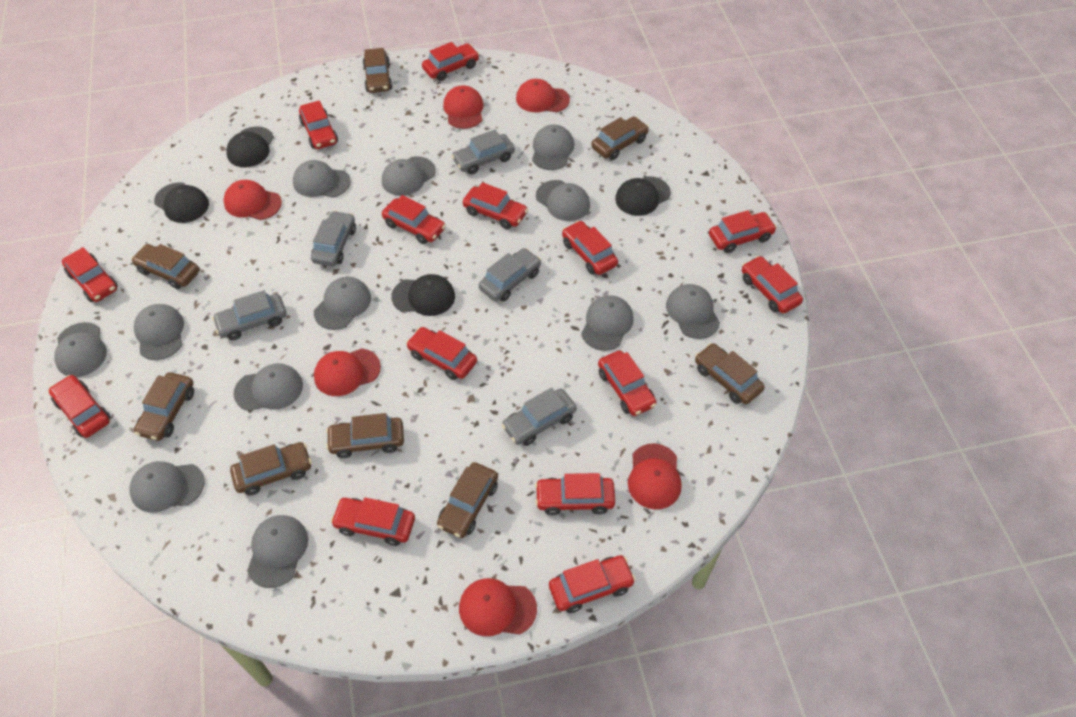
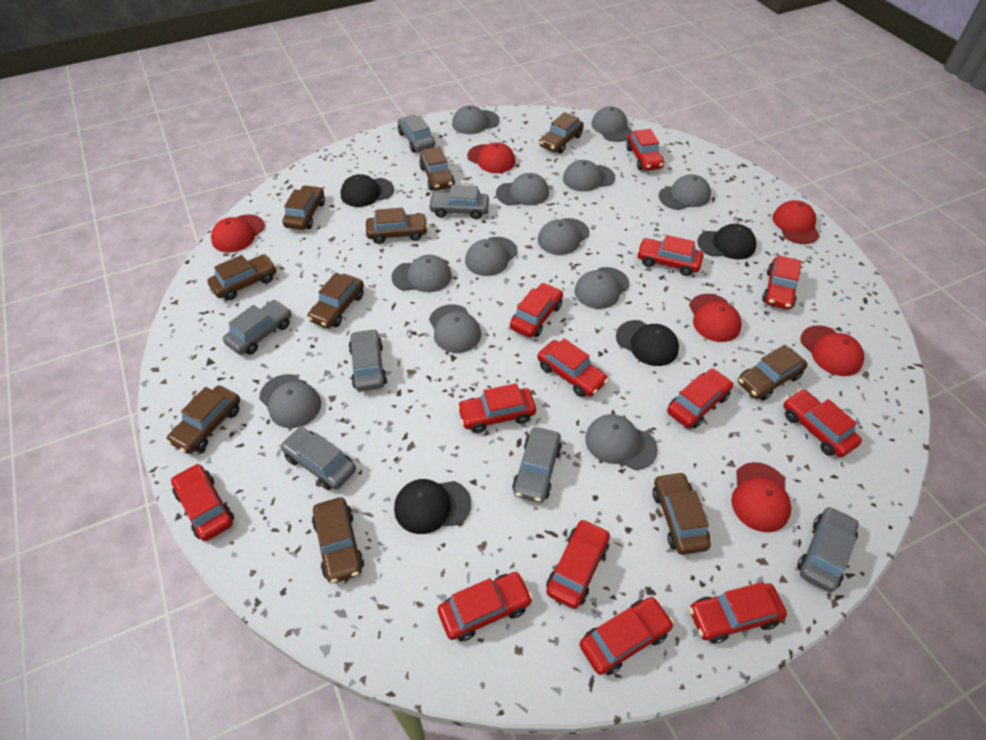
brown car: 8 -> 10
grey car: 5 -> 7
red car: 14 -> 13

